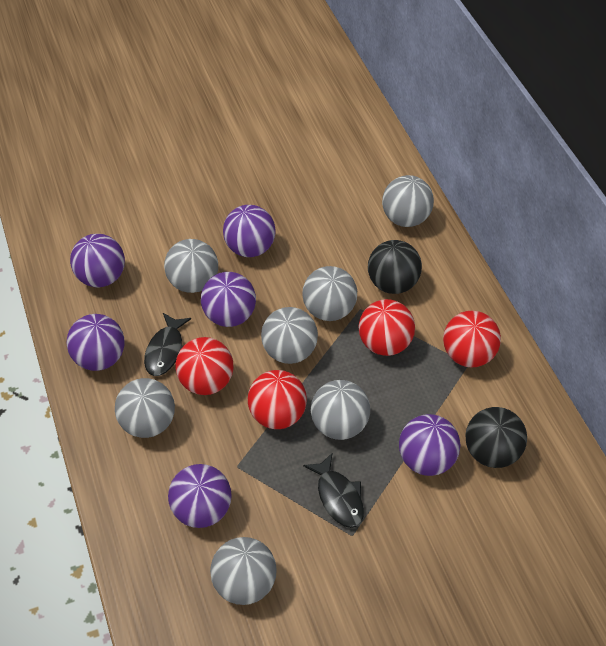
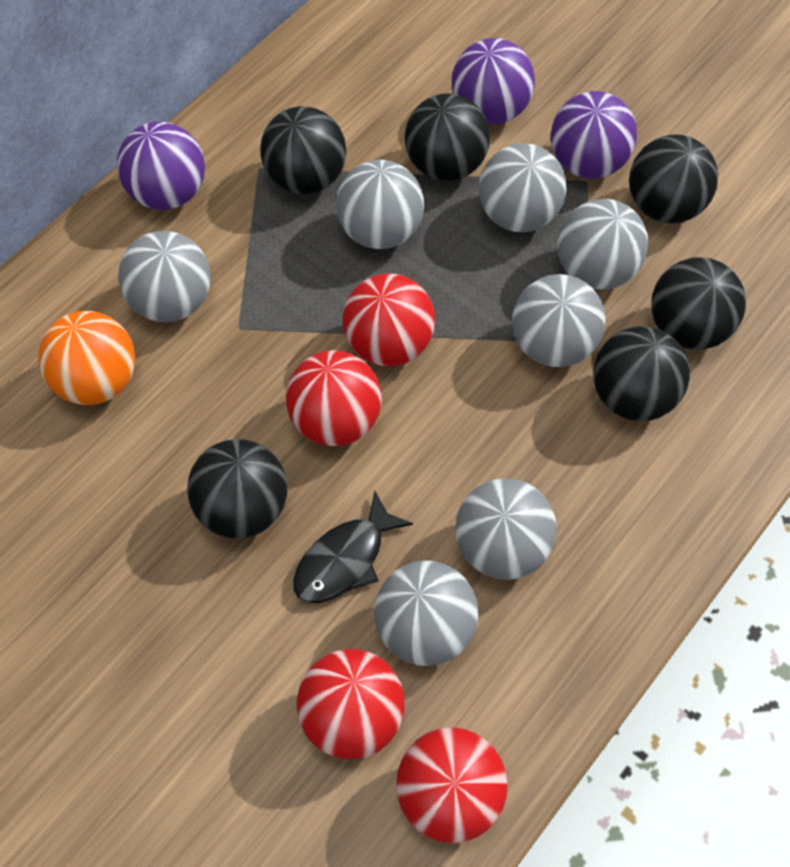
black ball: 2 -> 6
black fish: 2 -> 1
orange ball: 0 -> 1
purple ball: 6 -> 3

